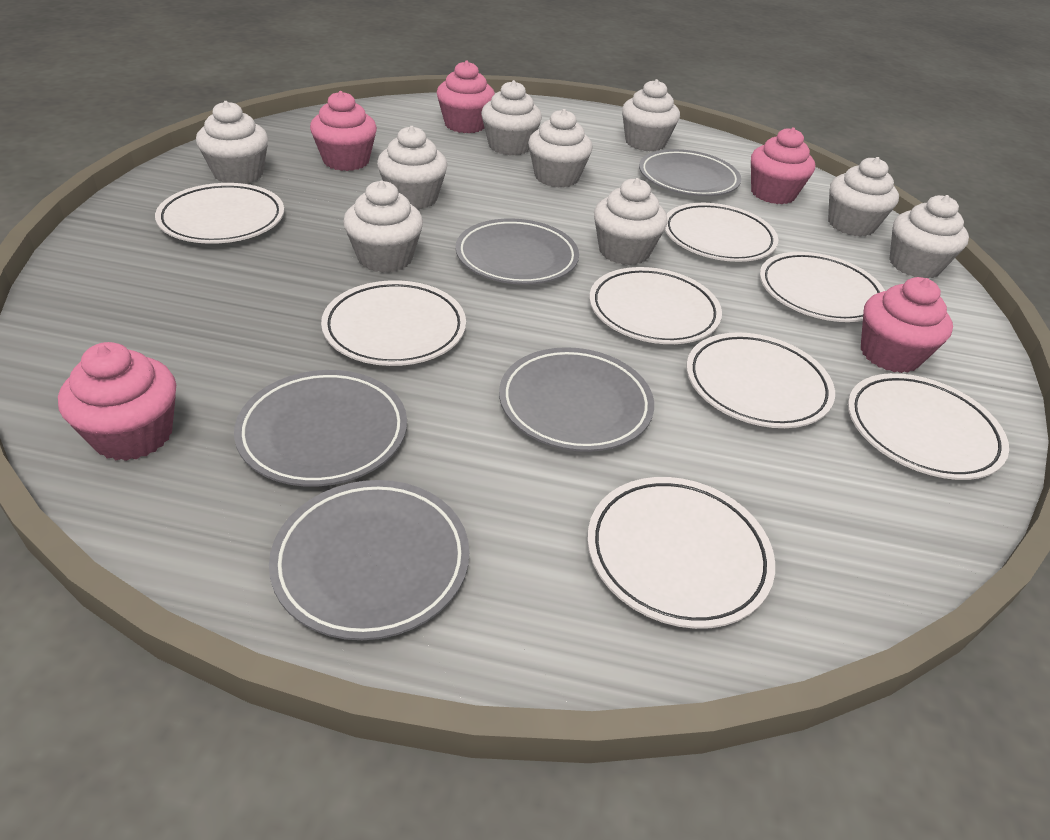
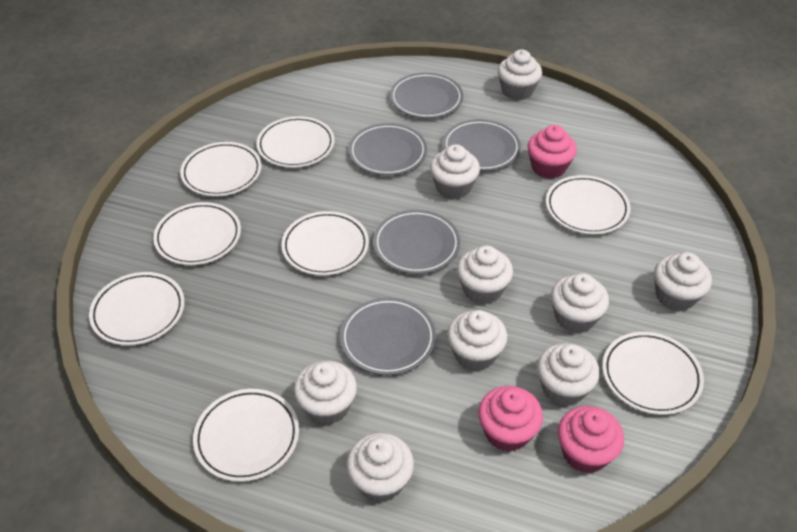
pink cupcake: 5 -> 3

